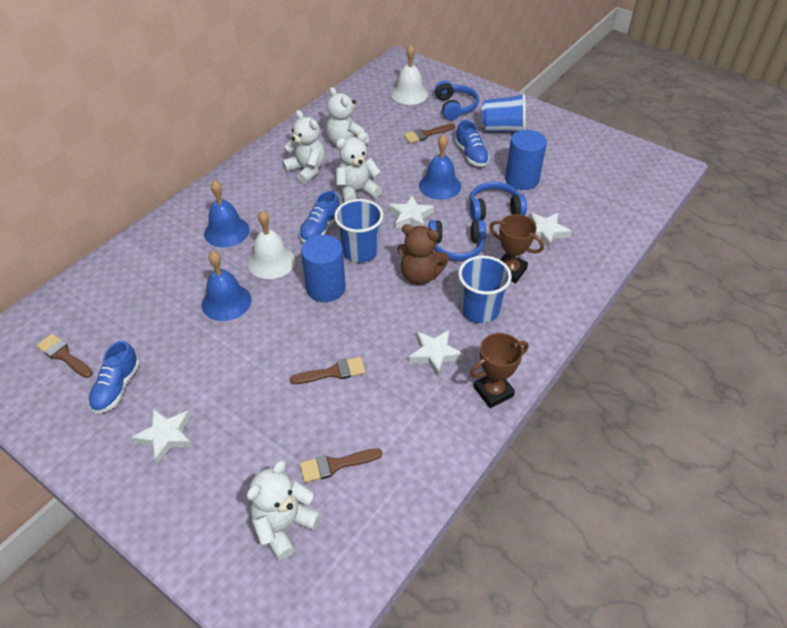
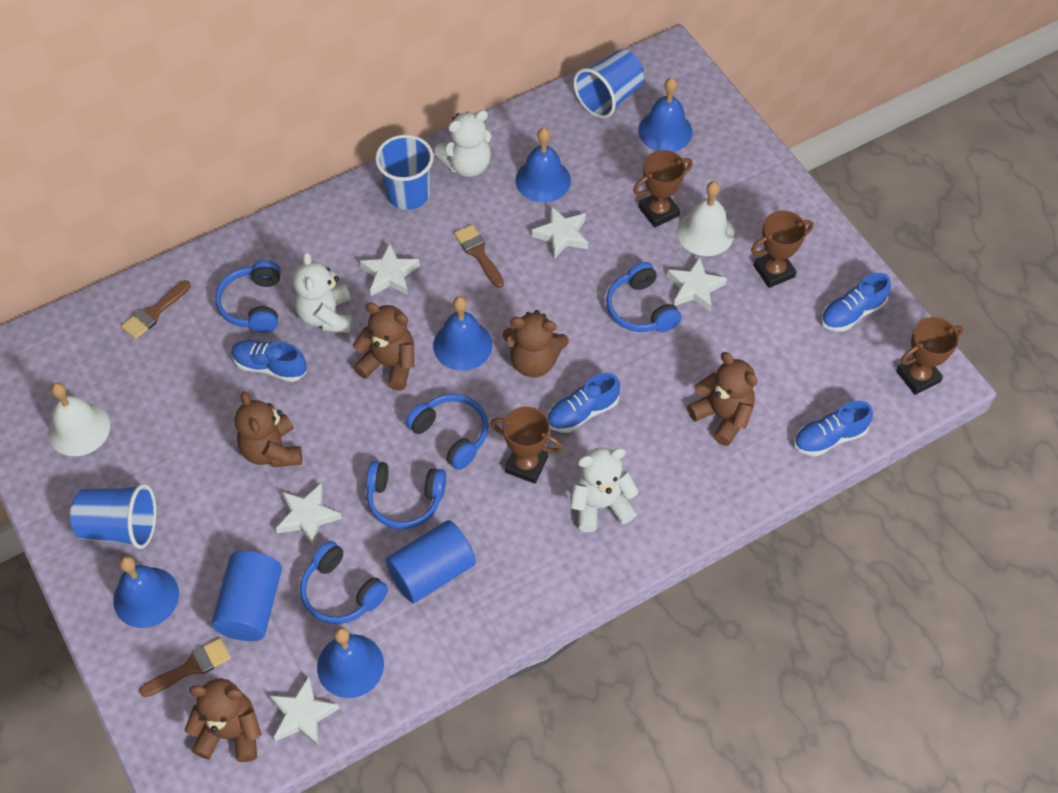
blue bell: 3 -> 5
blue headphones: 3 -> 5
blue shoe: 3 -> 4
brown brush: 4 -> 3
brown teddy bear: 1 -> 5
brown trophy: 2 -> 4
white star: 4 -> 5
white teddy bear: 4 -> 3

